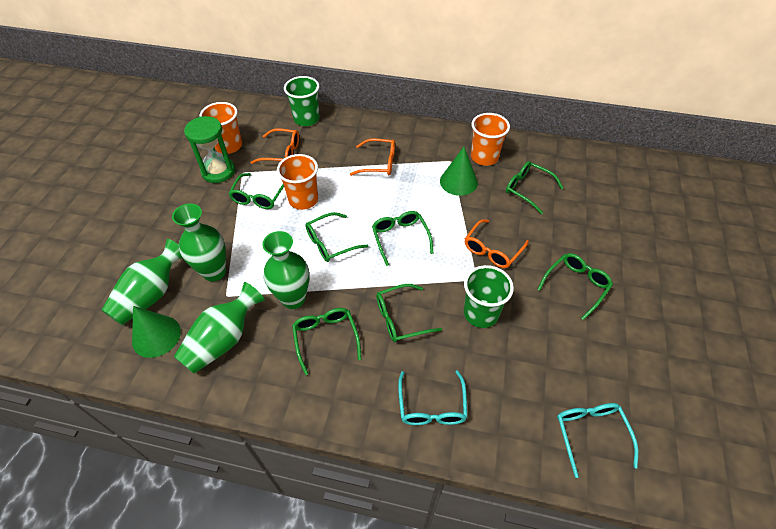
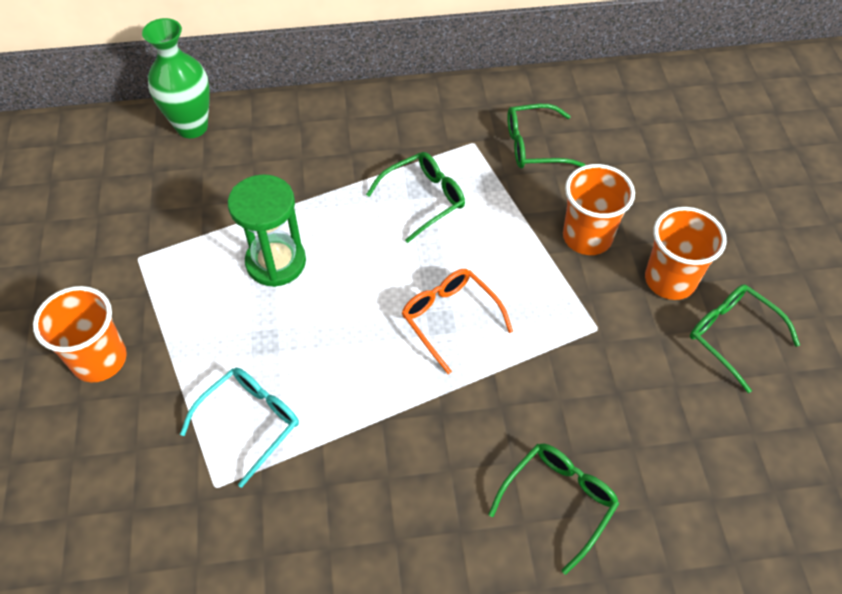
green cone: 2 -> 0
green cup: 2 -> 0
green glasses: 7 -> 4
green vase: 4 -> 1
orange glasses: 3 -> 1
turquoise glasses: 2 -> 1

